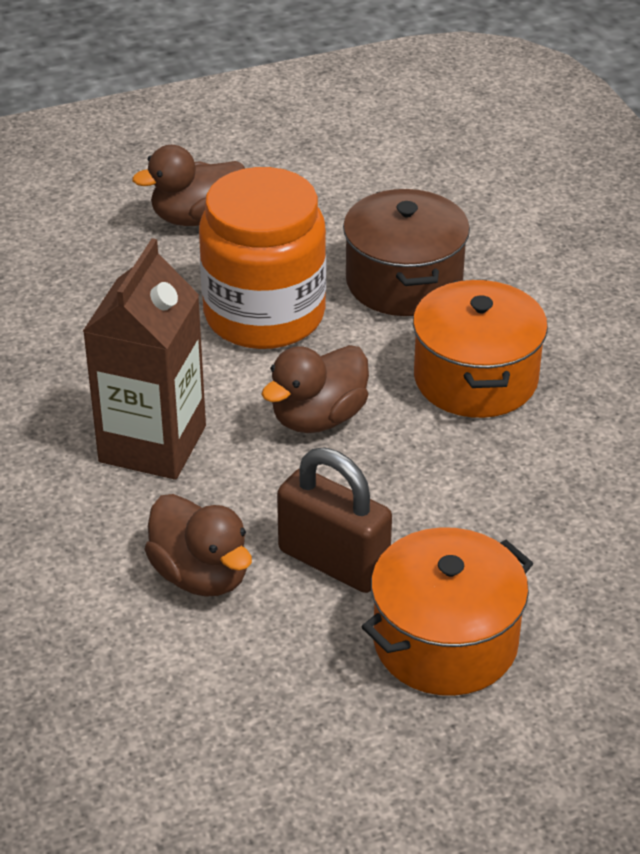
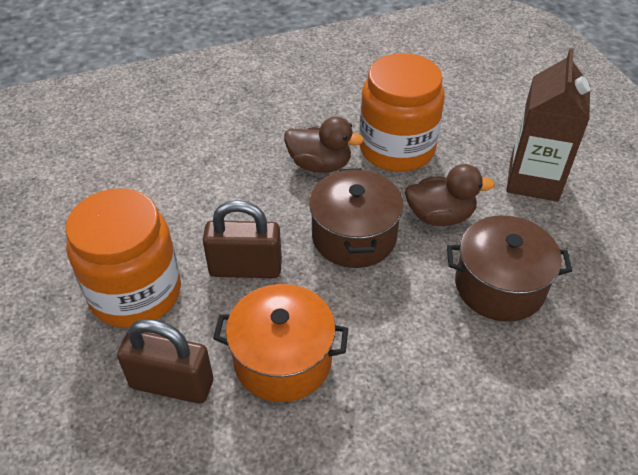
brown duck: 3 -> 2
brown padlock: 1 -> 2
brown pot: 1 -> 2
orange jar: 1 -> 2
orange pot: 2 -> 1

